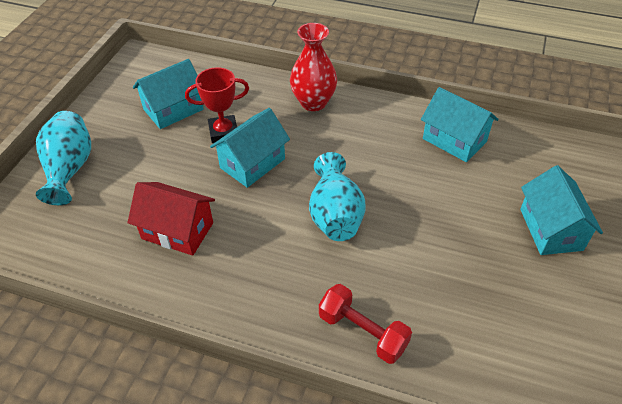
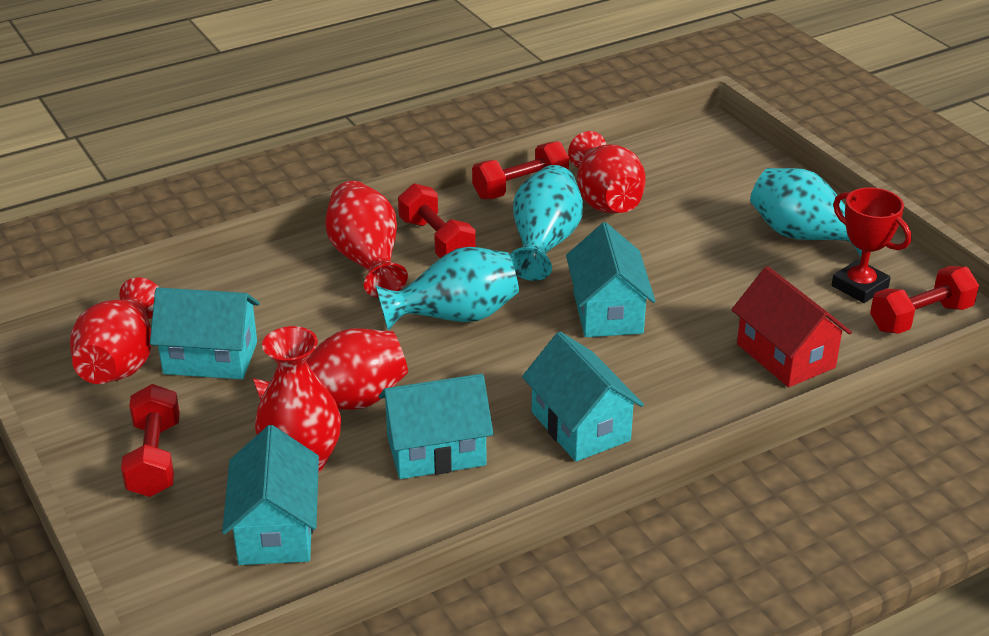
red dumbbell: 1 -> 4
red vase: 1 -> 5
turquoise house: 4 -> 5
turquoise vase: 2 -> 3

